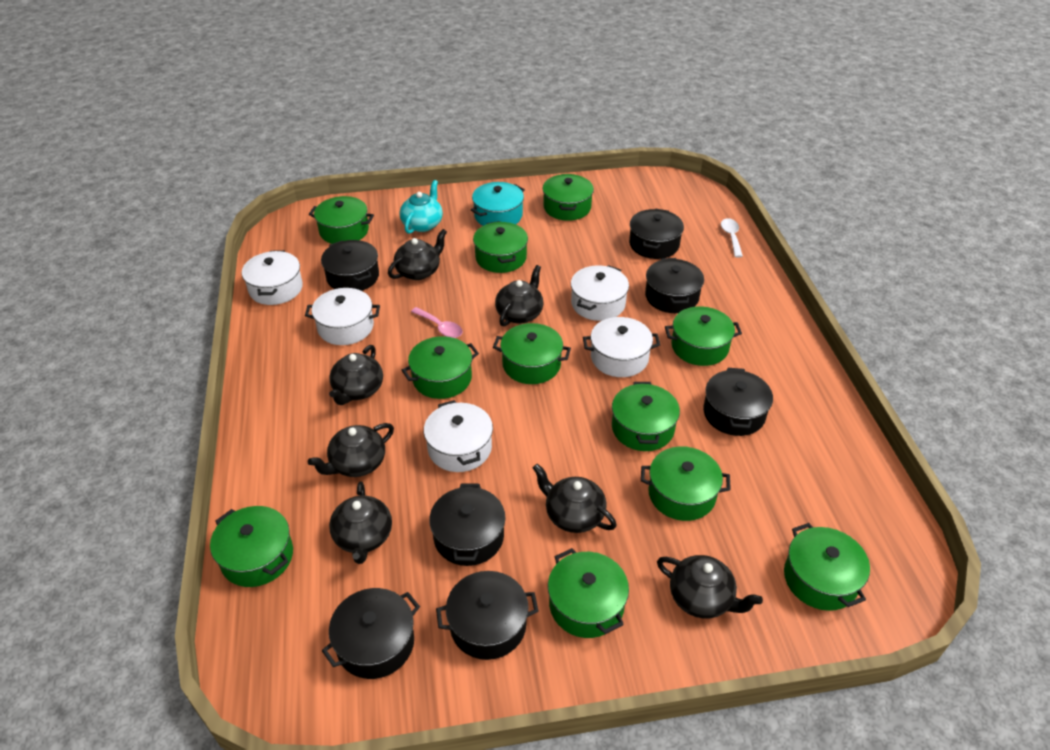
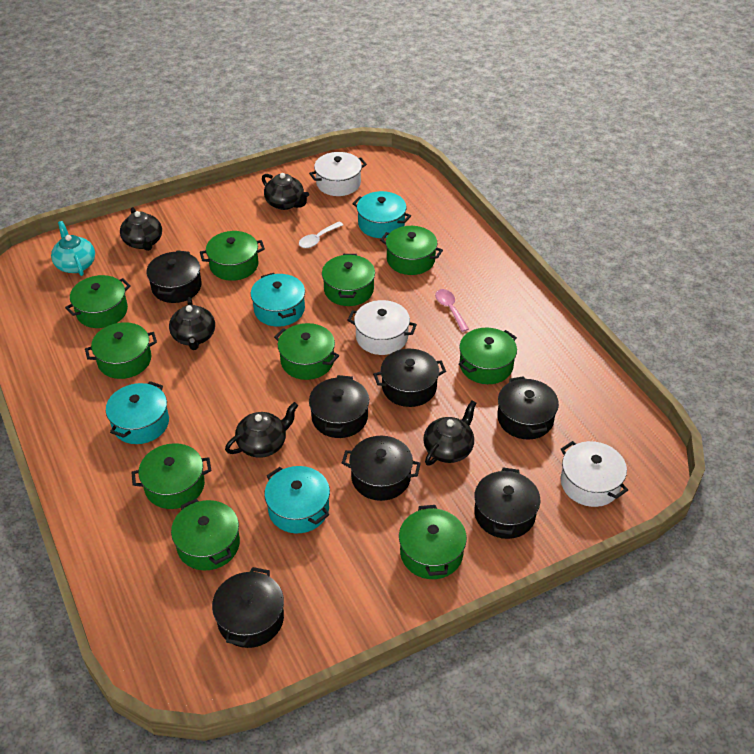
black teapot: 7 -> 5
green pot: 11 -> 10
turquoise pot: 1 -> 4
white pot: 5 -> 3

